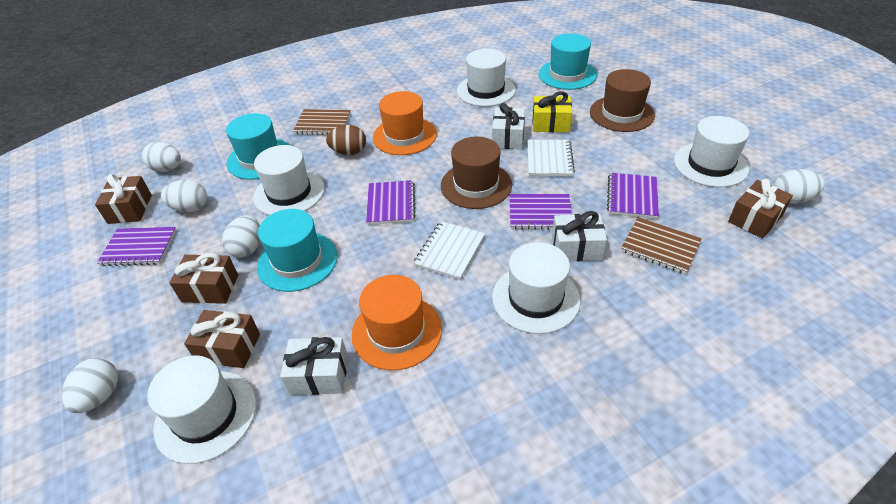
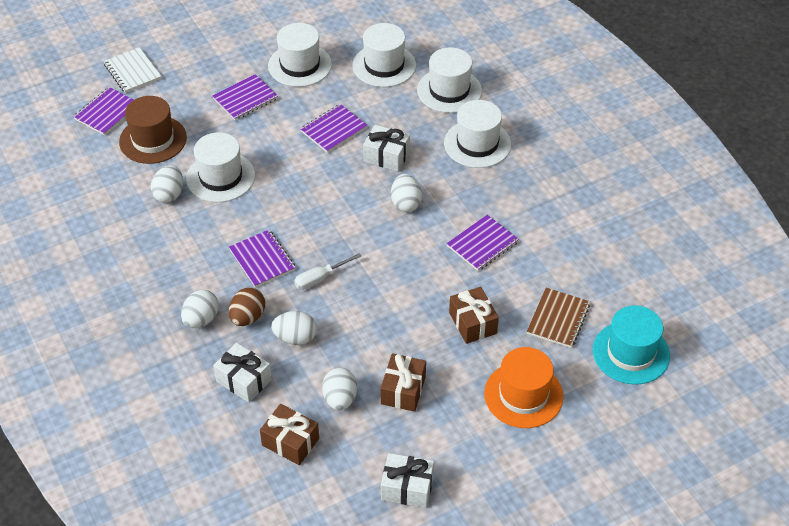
brown gift: 4 -> 3
brown hat: 2 -> 1
brown notebook: 2 -> 1
orange hat: 2 -> 1
purple notebook: 4 -> 5
turquoise hat: 3 -> 1
white notebook: 2 -> 1
white screwdriver: 0 -> 1
yellow gift: 1 -> 0

